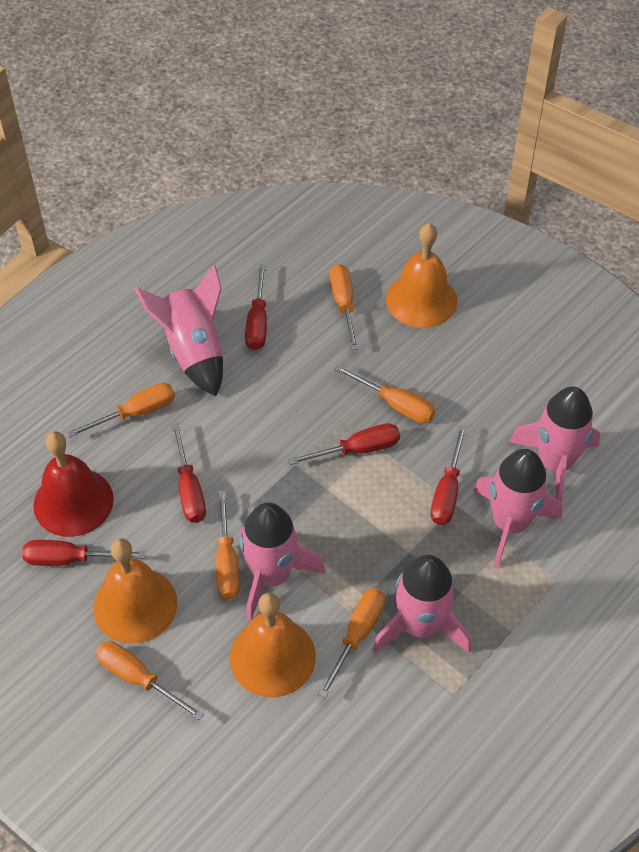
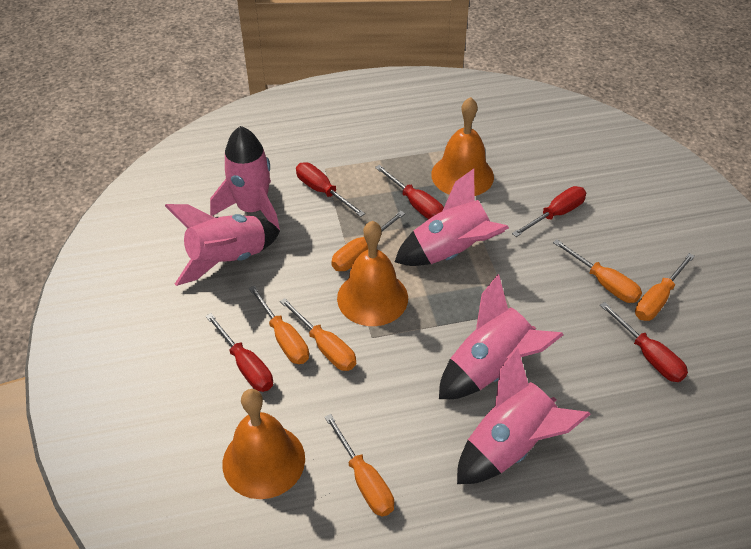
red bell: 1 -> 0

